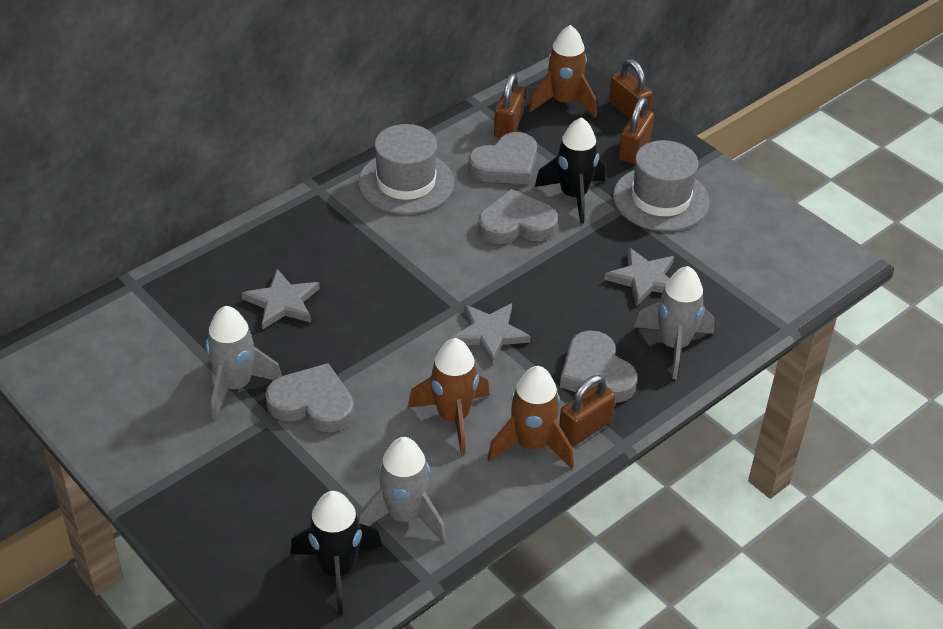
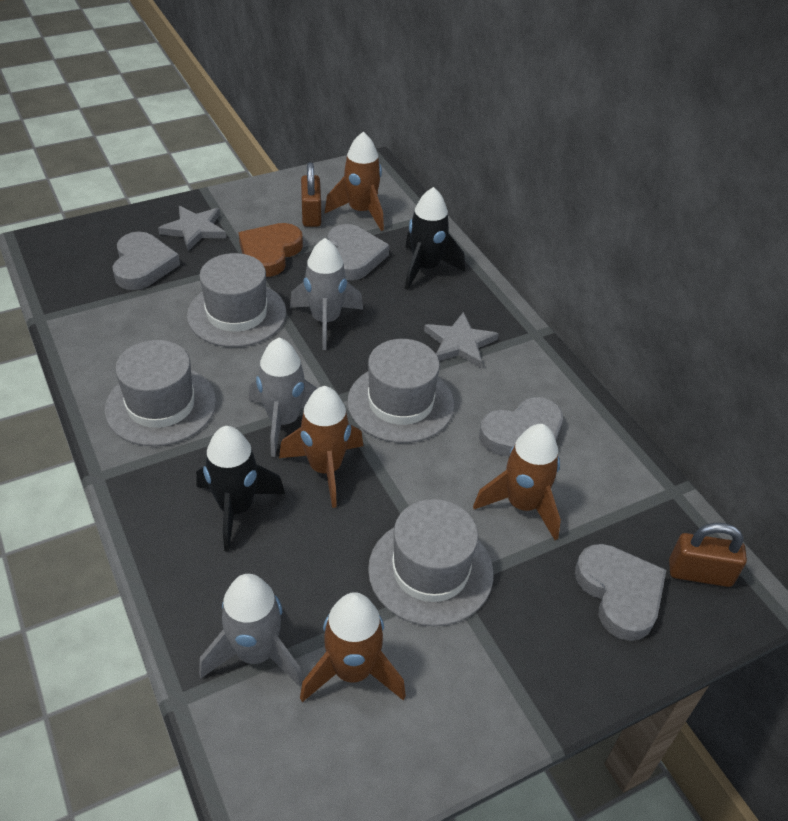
brown heart: 0 -> 1
brown padlock: 4 -> 2
brown rocket: 3 -> 4
grey hat: 2 -> 4
grey star: 3 -> 2

